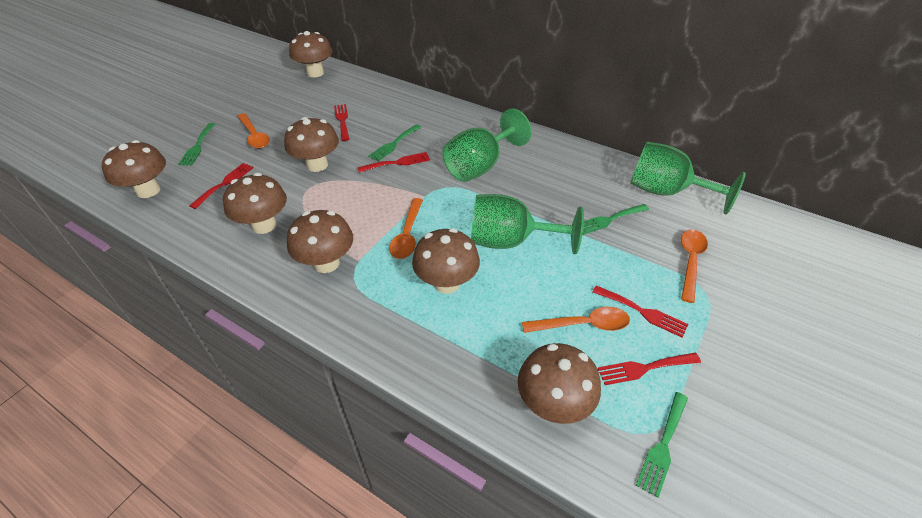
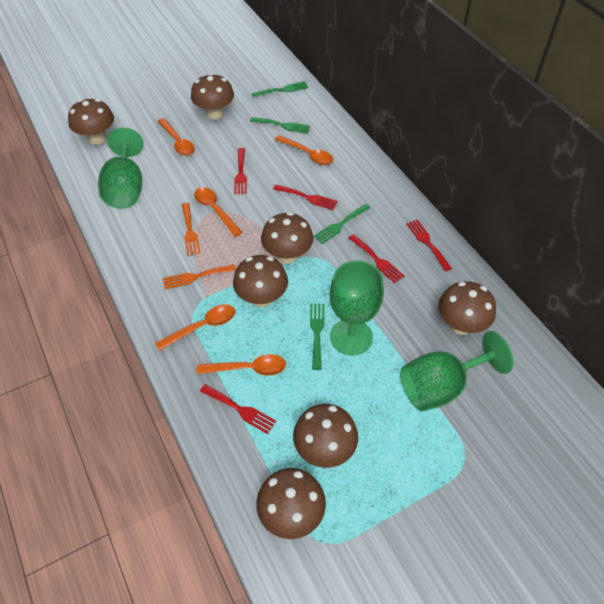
orange fork: 0 -> 2
orange spoon: 4 -> 5

